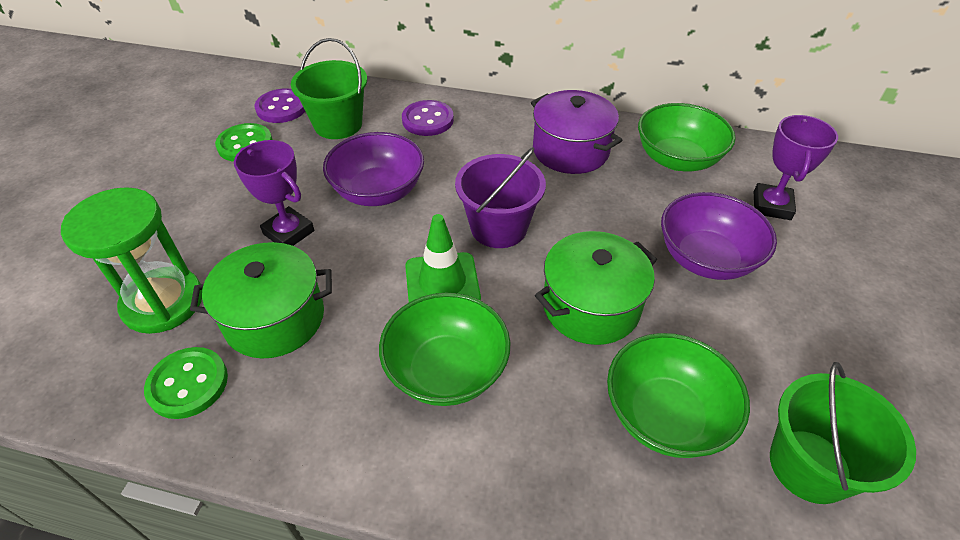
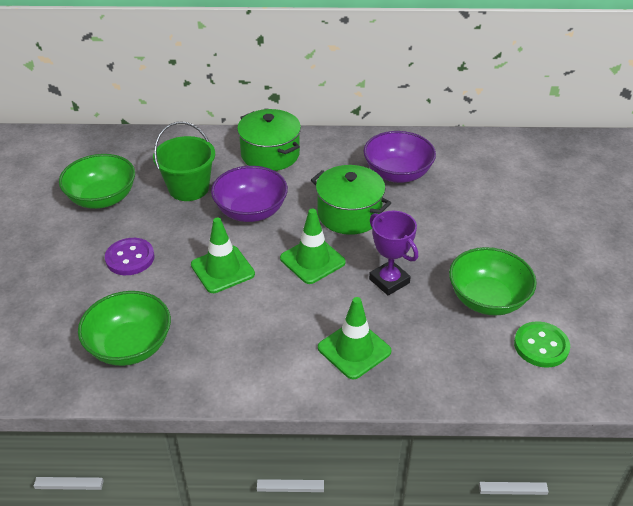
green bucket: 2 -> 1
green button: 2 -> 1
green hourglass: 1 -> 0
green traffic cone: 1 -> 3
purple bucket: 1 -> 0
purple button: 2 -> 1
purple pot: 1 -> 0
purple trophy: 2 -> 1

